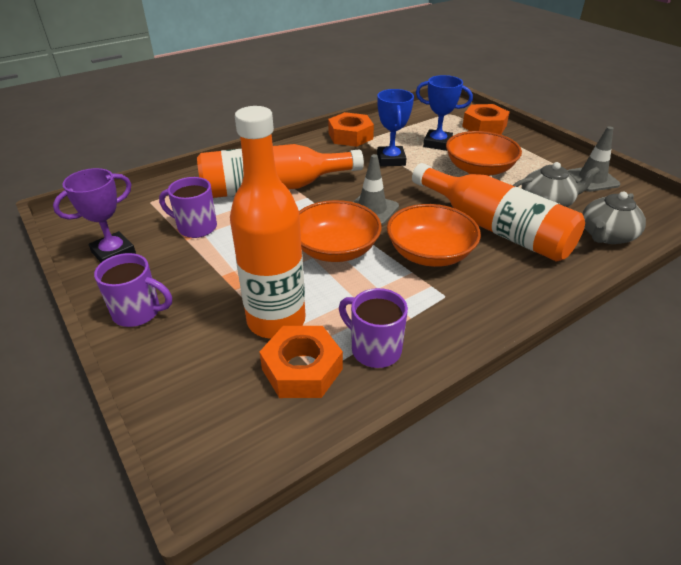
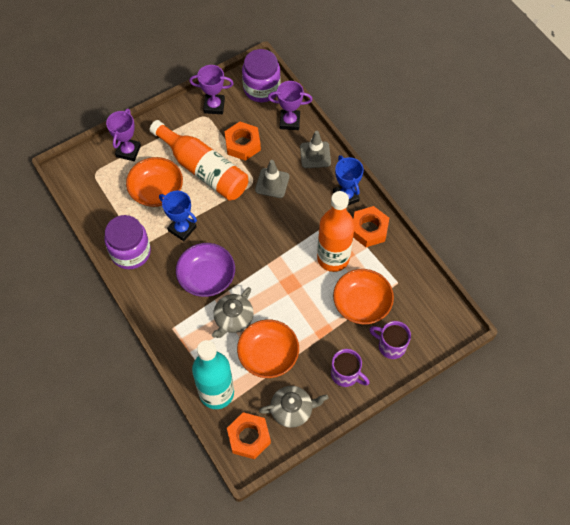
orange bottle: 3 -> 2
purple bowl: 0 -> 1
purple jar: 0 -> 2
purple mug: 3 -> 2
purple trophy: 1 -> 3
turquoise bottle: 0 -> 1

